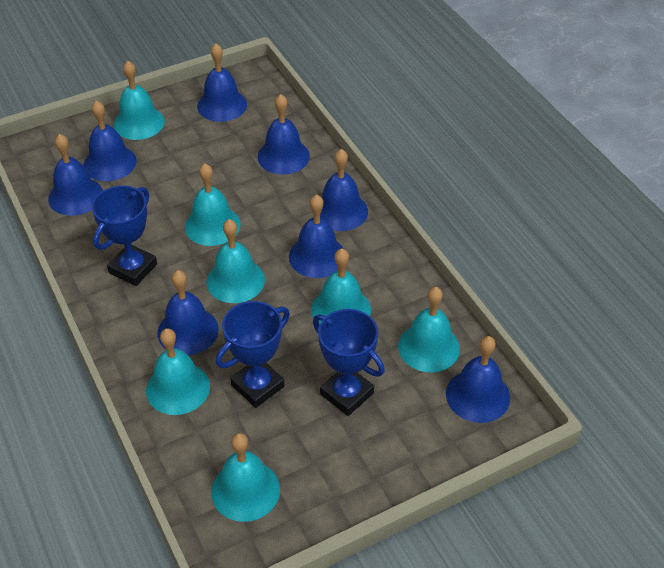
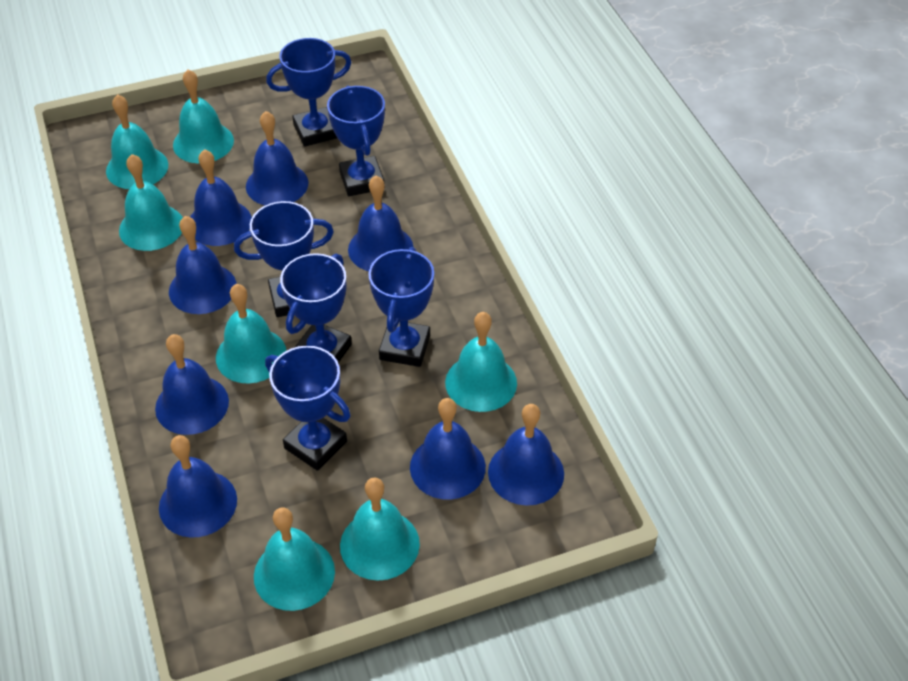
blue trophy: 3 -> 6

